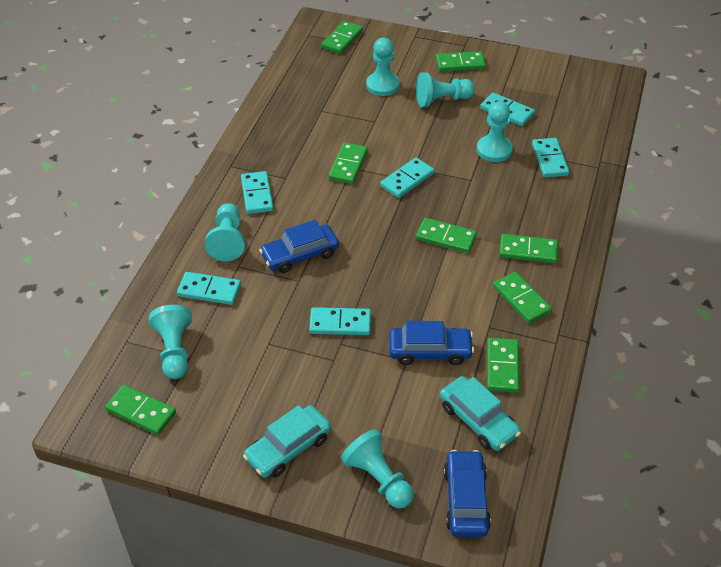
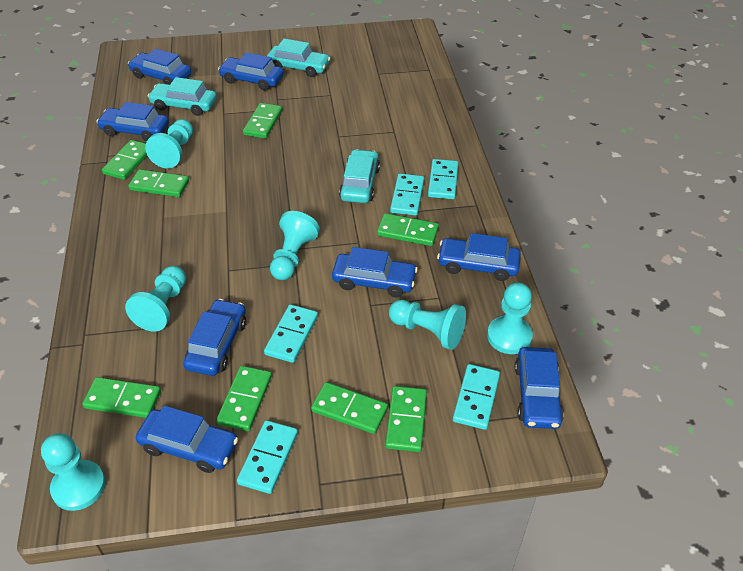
blue car: 3 -> 8
turquoise car: 2 -> 3
turquoise domino: 6 -> 5

